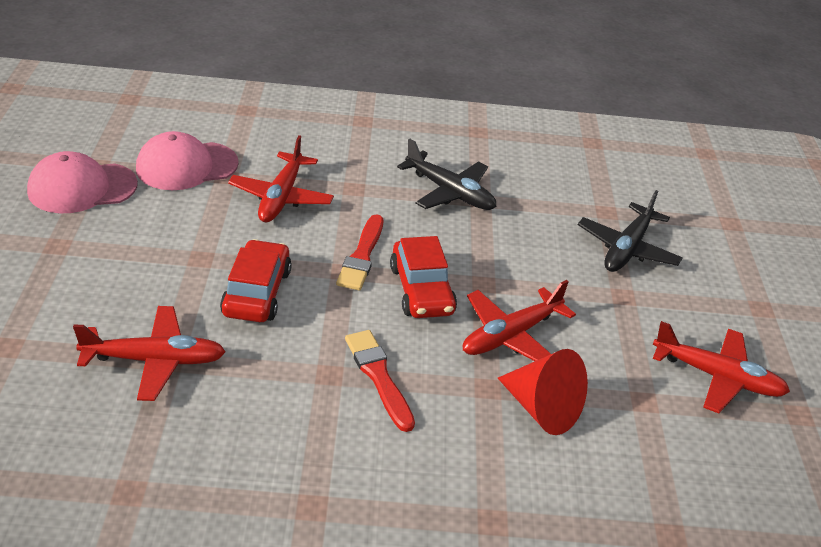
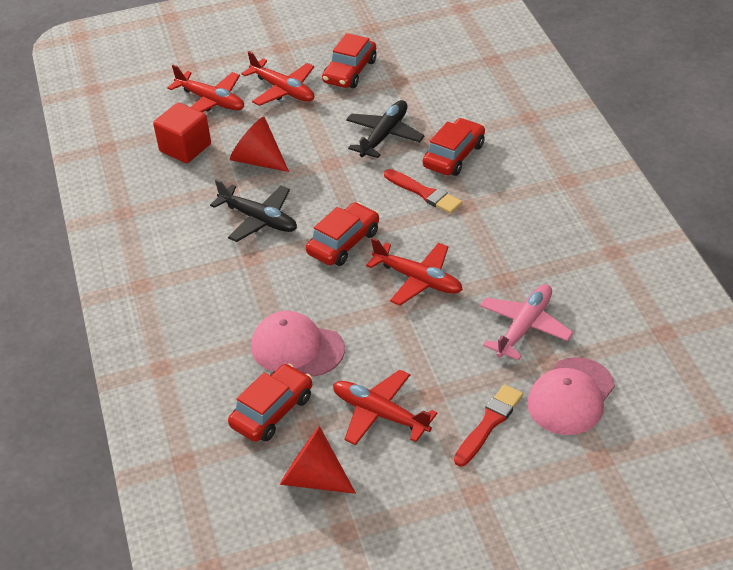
pink plane: 0 -> 1
red car: 2 -> 4
red cone: 1 -> 2
red cube: 0 -> 1

